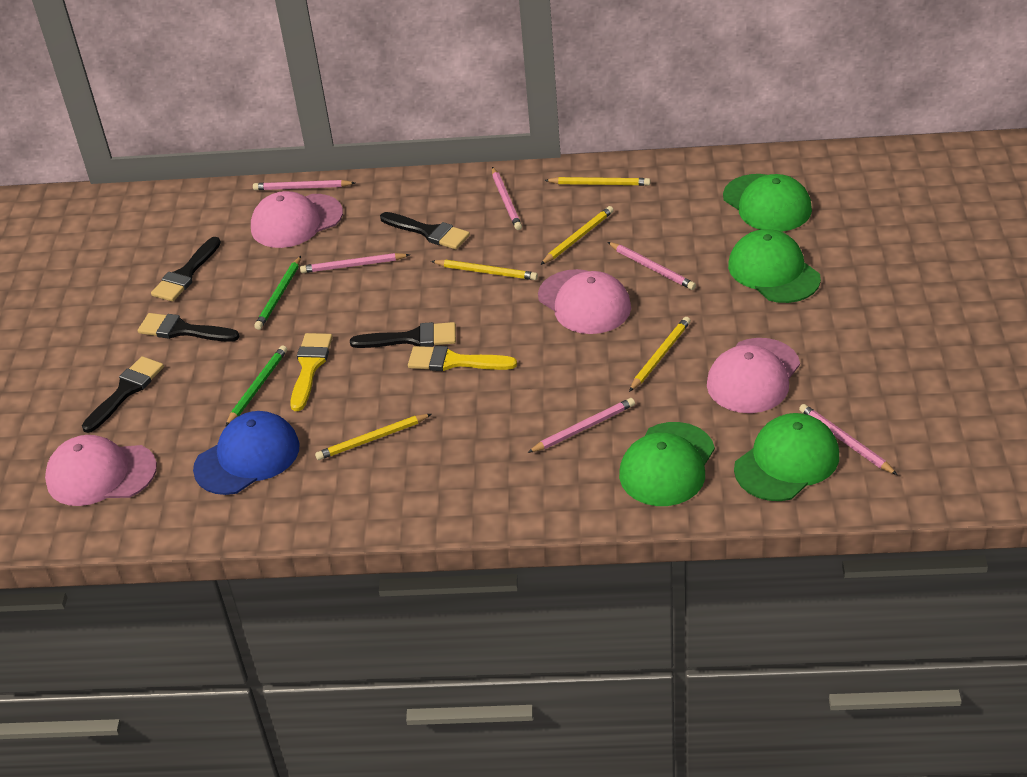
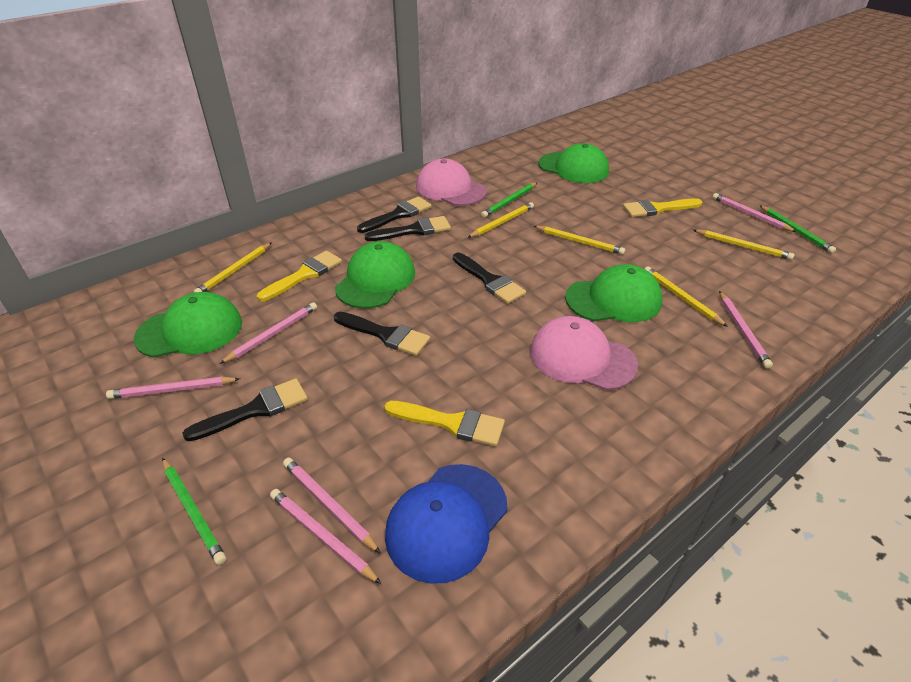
green pencil: 2 -> 3
pink cap: 4 -> 2
yellow brush: 2 -> 3

